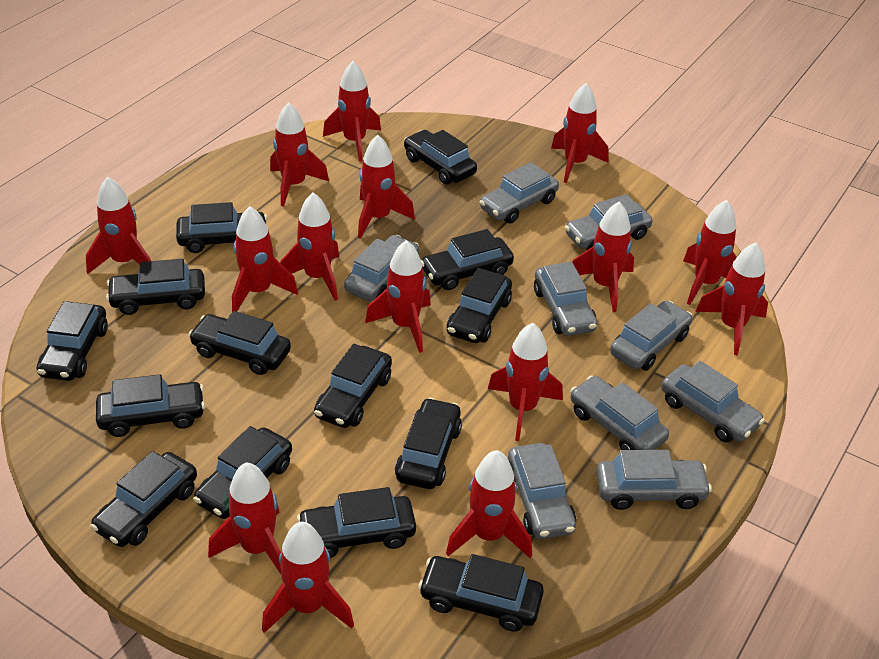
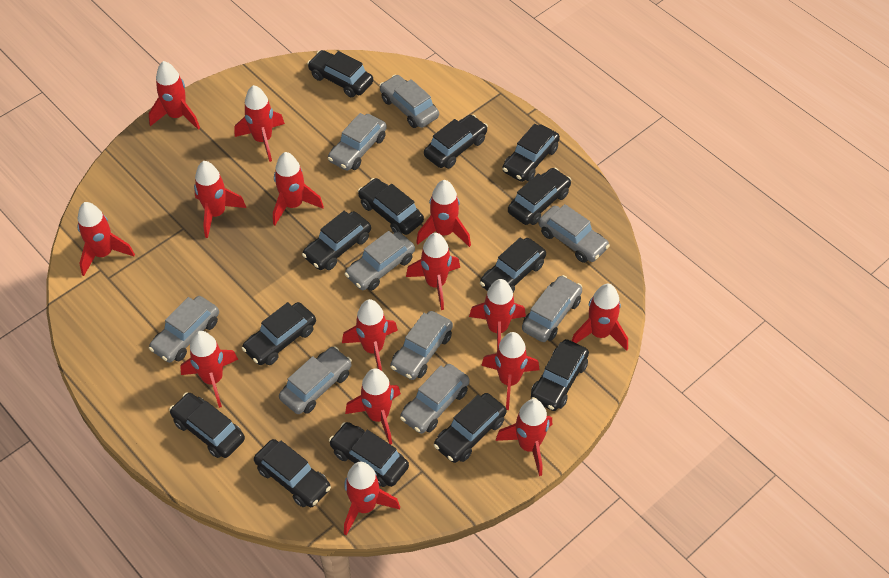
black car: 14 -> 13

